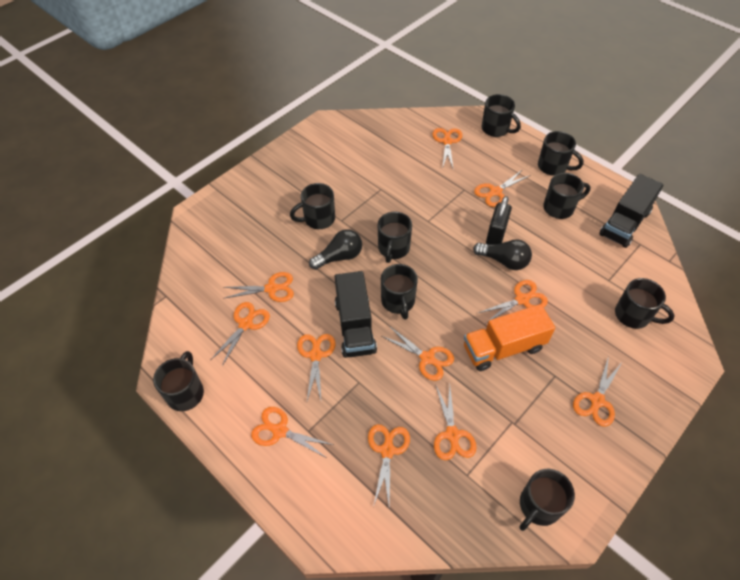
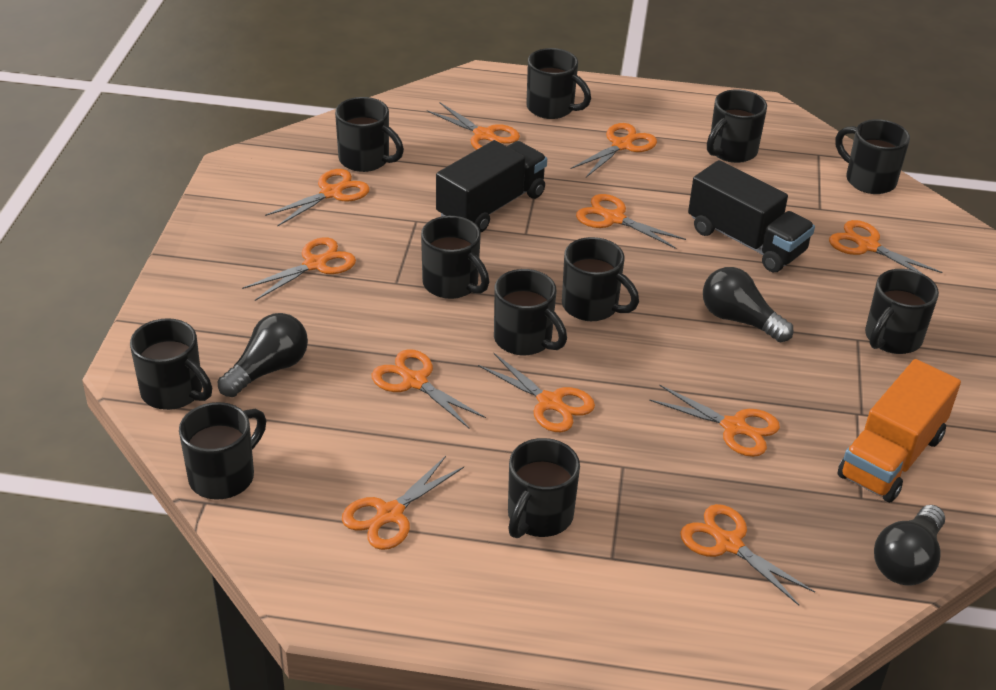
black light bulb: 2 -> 3
black mug: 9 -> 11
black padlock: 1 -> 0

